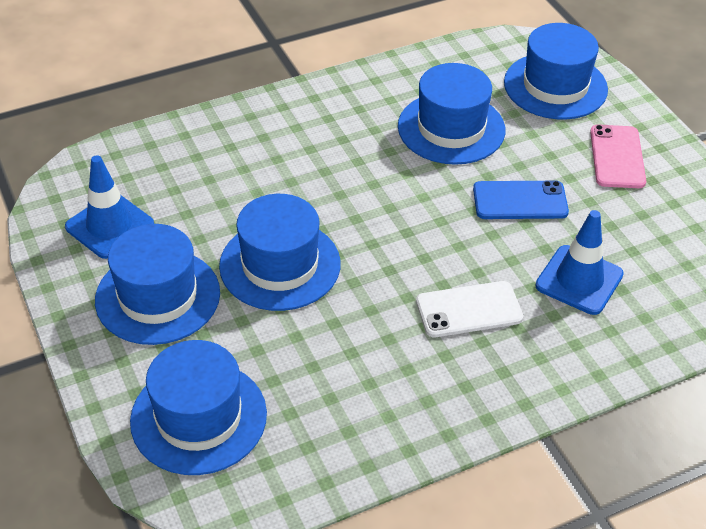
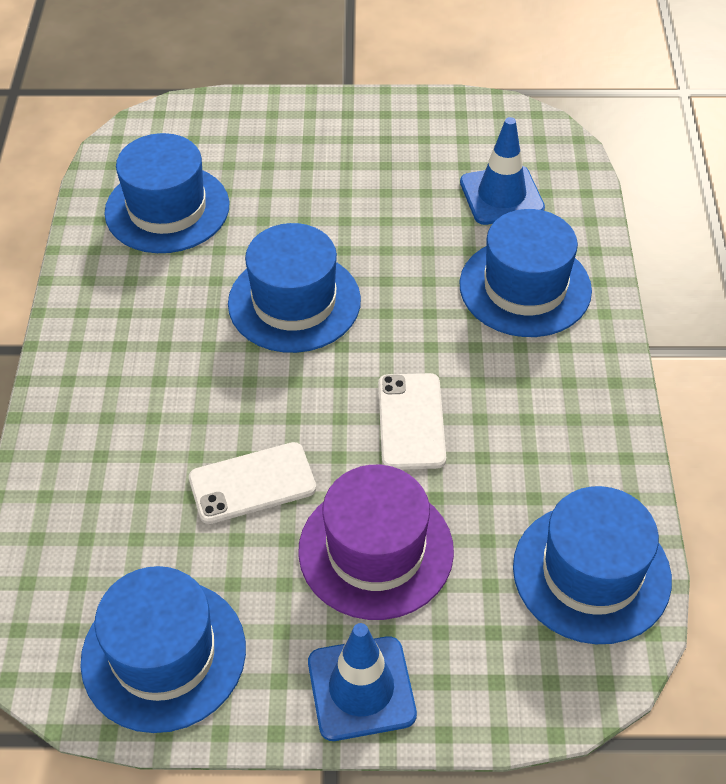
blue phone: 1 -> 0
pink phone: 1 -> 0
purple hat: 0 -> 1
white phone: 1 -> 2

